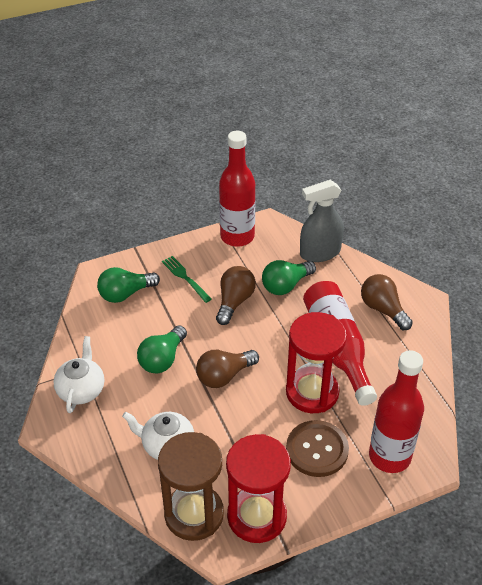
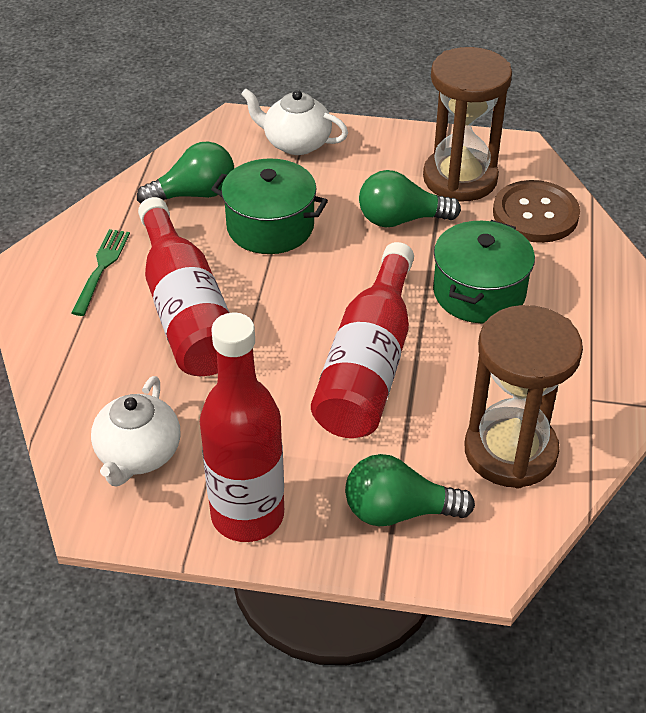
brown hourglass: 1 -> 2
brown light bulb: 3 -> 0
green pot: 0 -> 2
grey spray bottle: 1 -> 0
red hourglass: 2 -> 0

